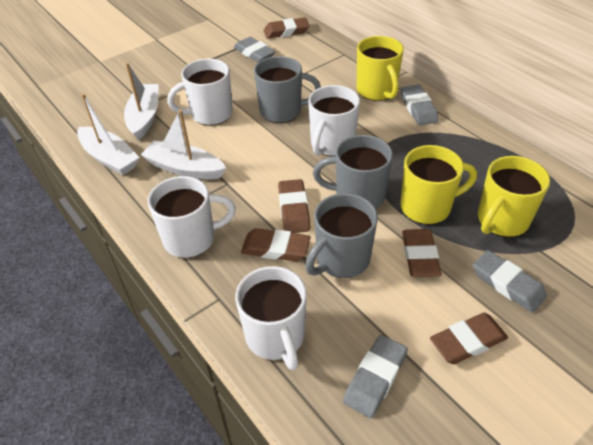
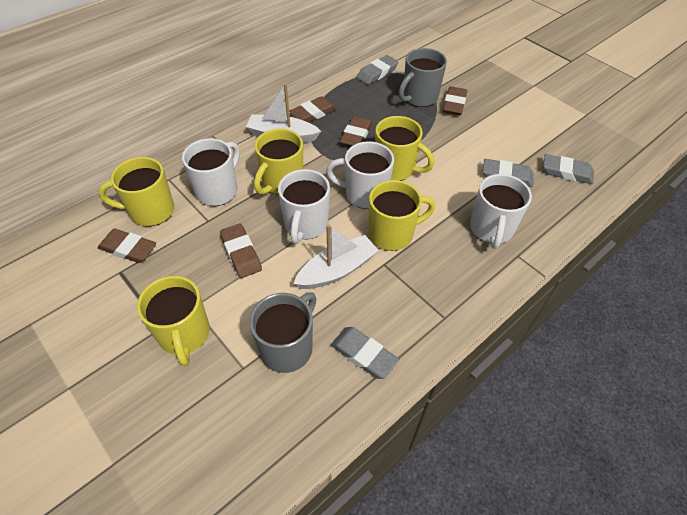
grey mug: 3 -> 2
white boat: 3 -> 2
yellow mug: 3 -> 5

